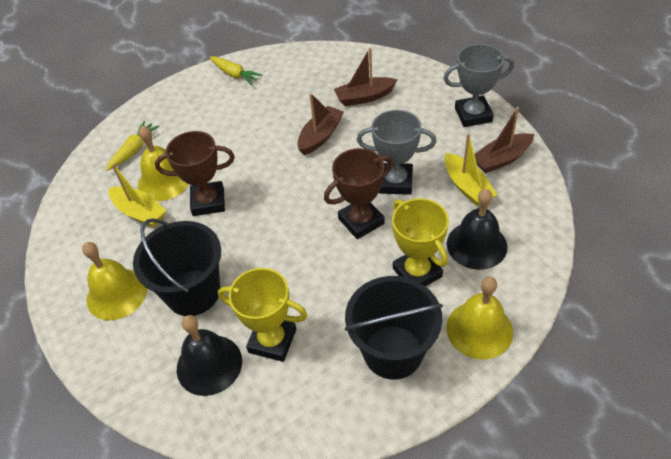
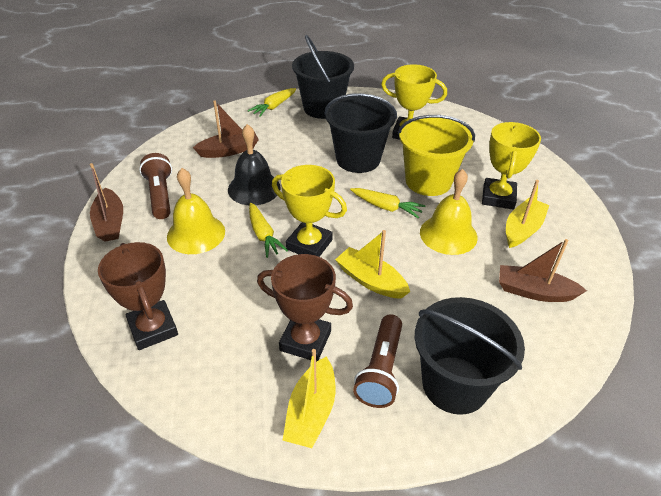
black bell: 2 -> 1
black bucket: 2 -> 3
brown flashlight: 0 -> 2
grey trophy: 2 -> 0
yellow bell: 3 -> 2
yellow boat: 2 -> 3
yellow bucket: 0 -> 1
yellow carrot: 2 -> 3
yellow trophy: 2 -> 3

